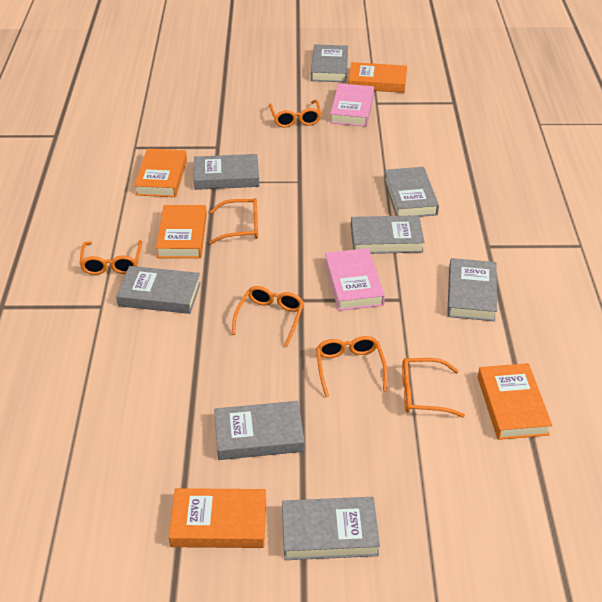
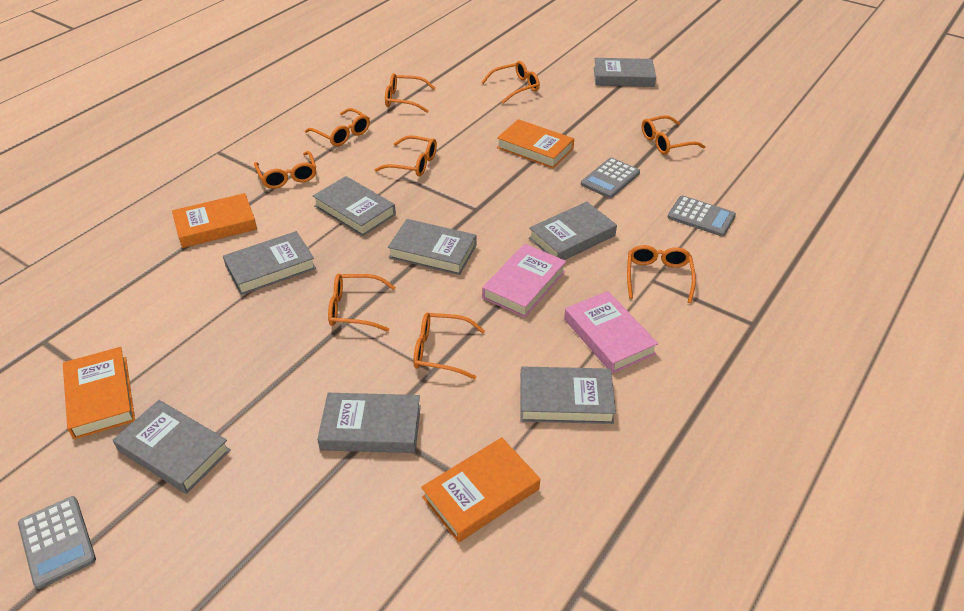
grey calculator: 0 -> 3
orange book: 5 -> 4
orange glasses: 6 -> 9

